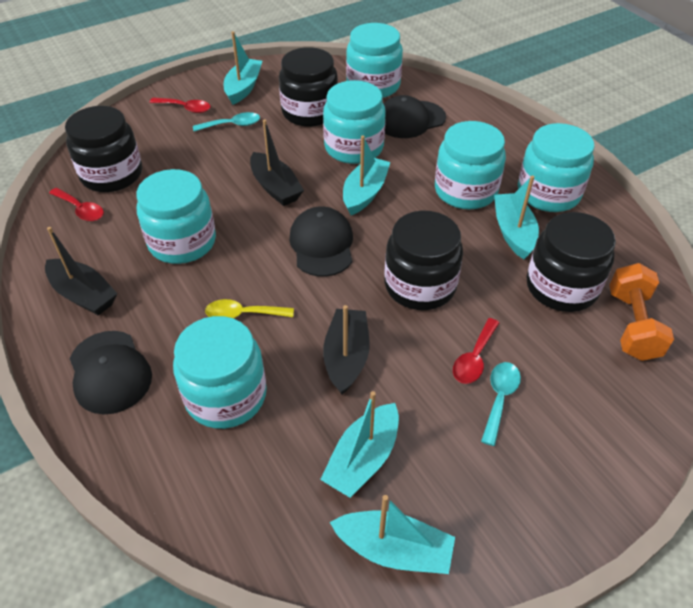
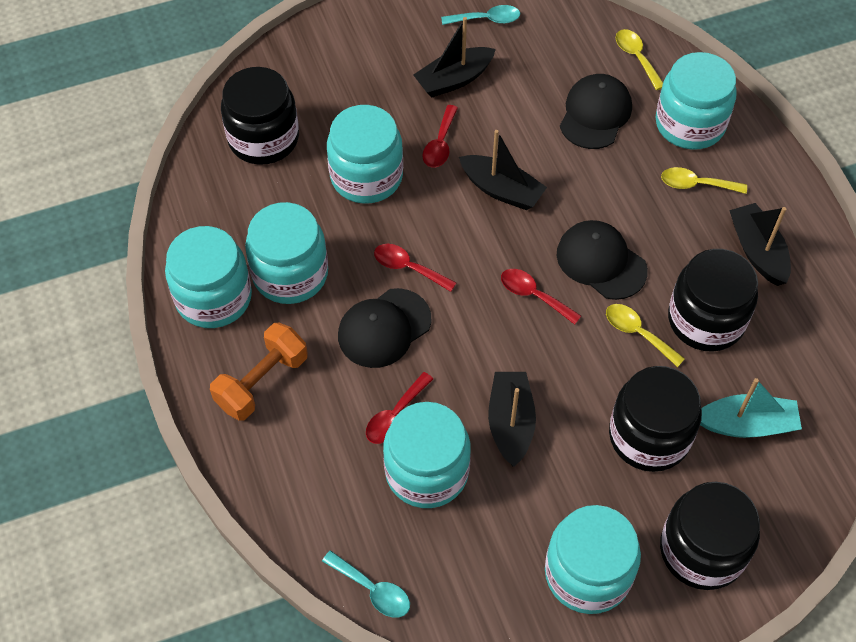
black boat: 3 -> 4
red spoon: 3 -> 4
turquoise boat: 5 -> 1
yellow spoon: 1 -> 3

